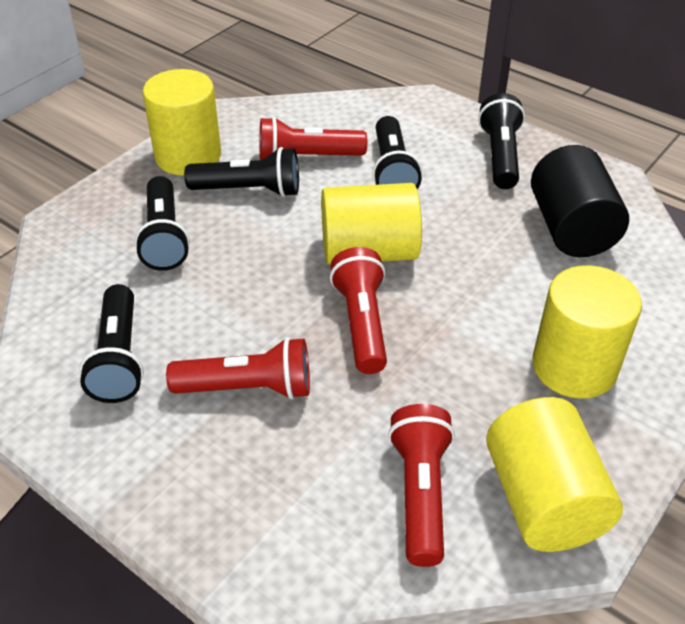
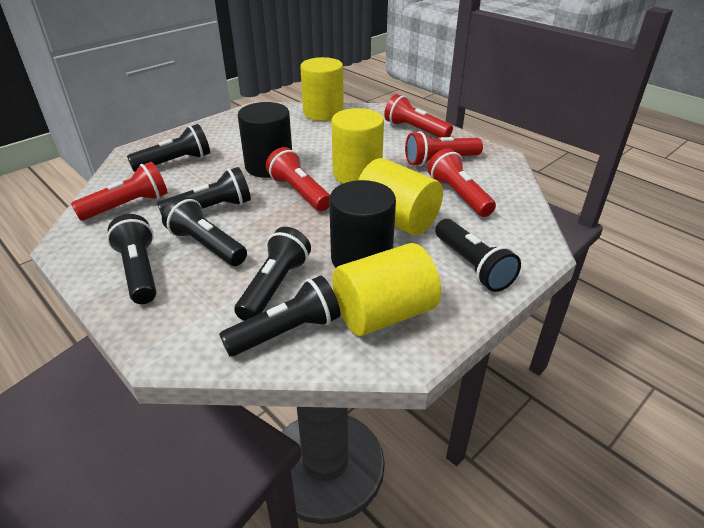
black cylinder: 1 -> 2
black flashlight: 5 -> 7
red flashlight: 4 -> 5

